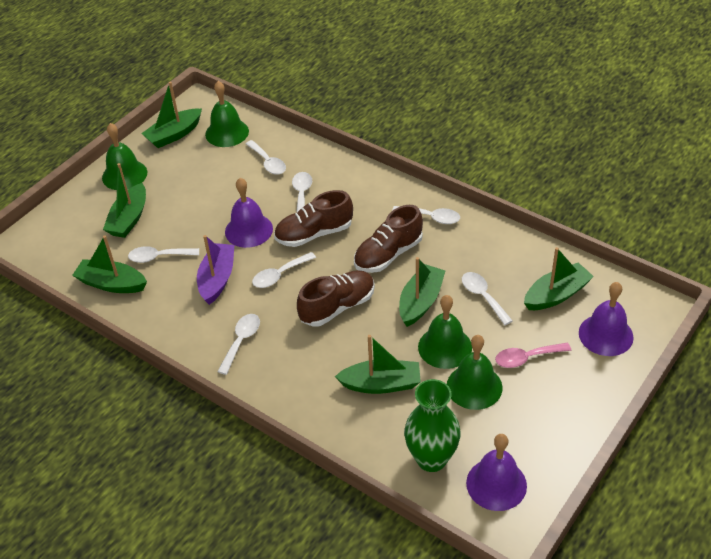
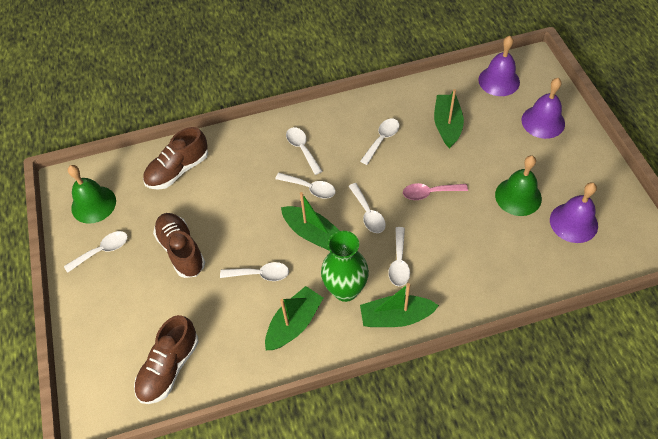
green bell: 4 -> 2
green boat: 6 -> 4
purple boat: 1 -> 0

